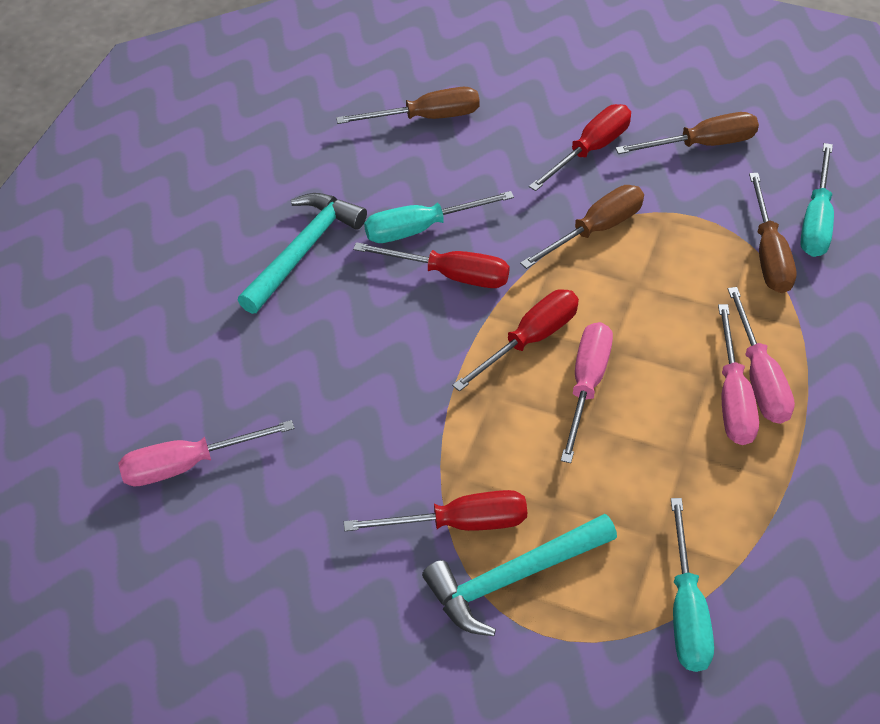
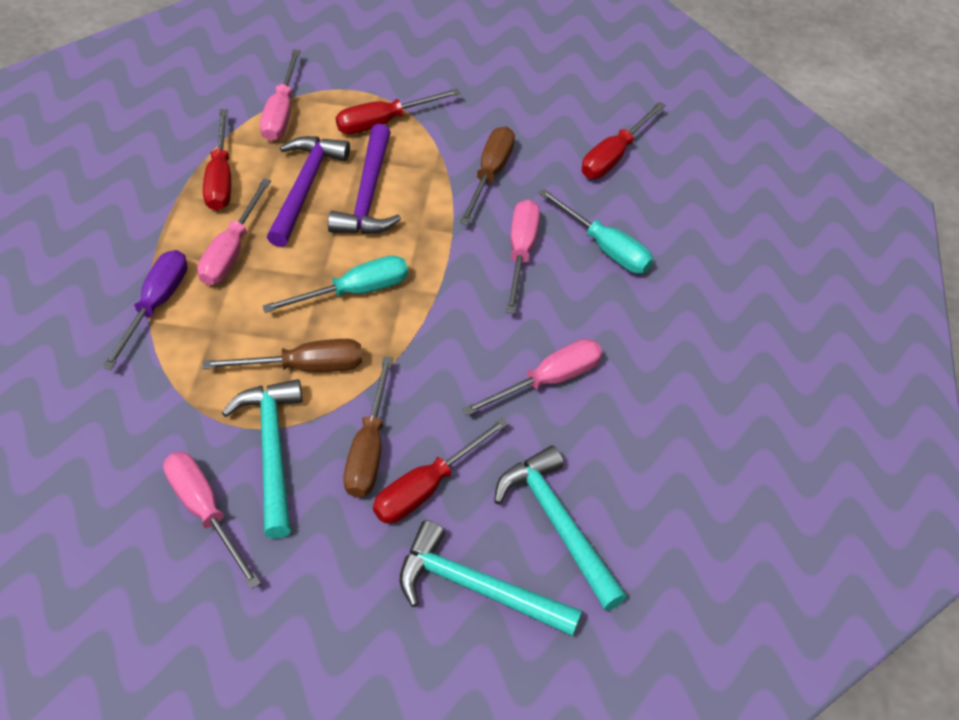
brown screwdriver: 4 -> 3
pink screwdriver: 4 -> 5
purple hammer: 0 -> 2
purple screwdriver: 0 -> 1
turquoise hammer: 2 -> 3
turquoise screwdriver: 3 -> 2

